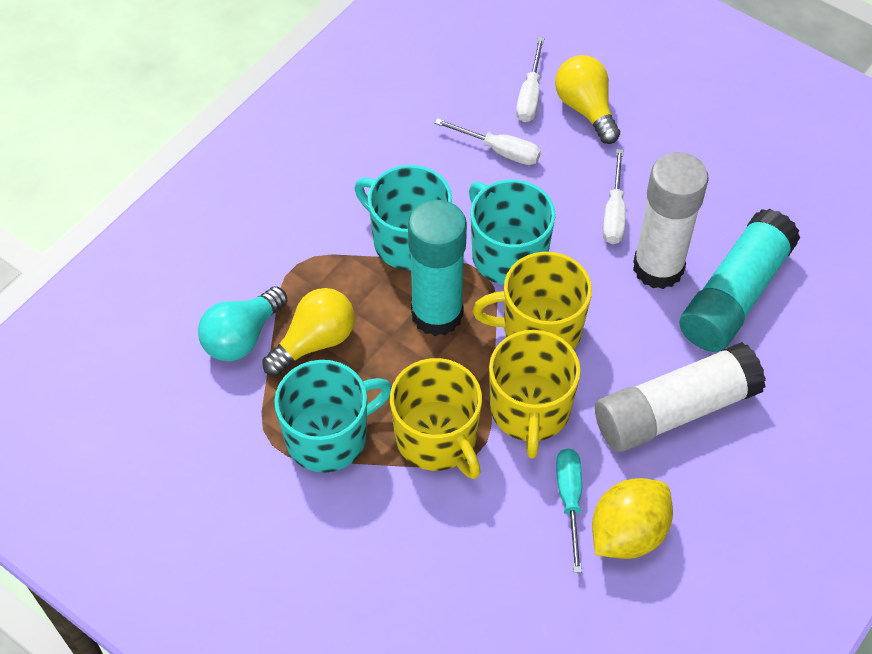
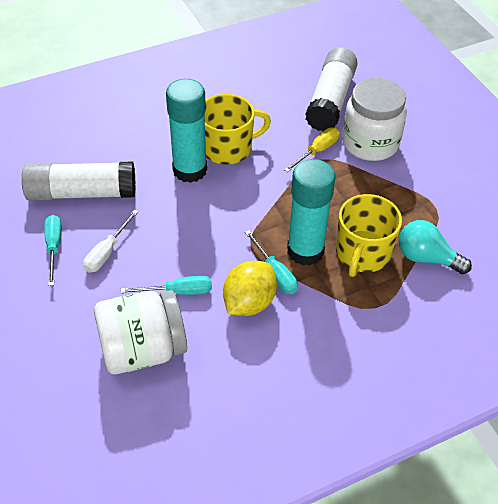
turquoise mug: 3 -> 0
turquoise screwdriver: 1 -> 3
white jar: 0 -> 2
white screwdriver: 3 -> 1
yellow light bulb: 2 -> 0
yellow mug: 3 -> 2
yellow screwdriver: 0 -> 1

